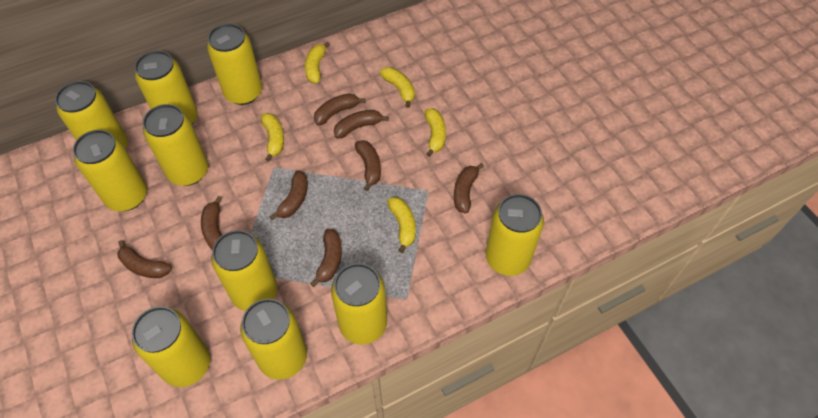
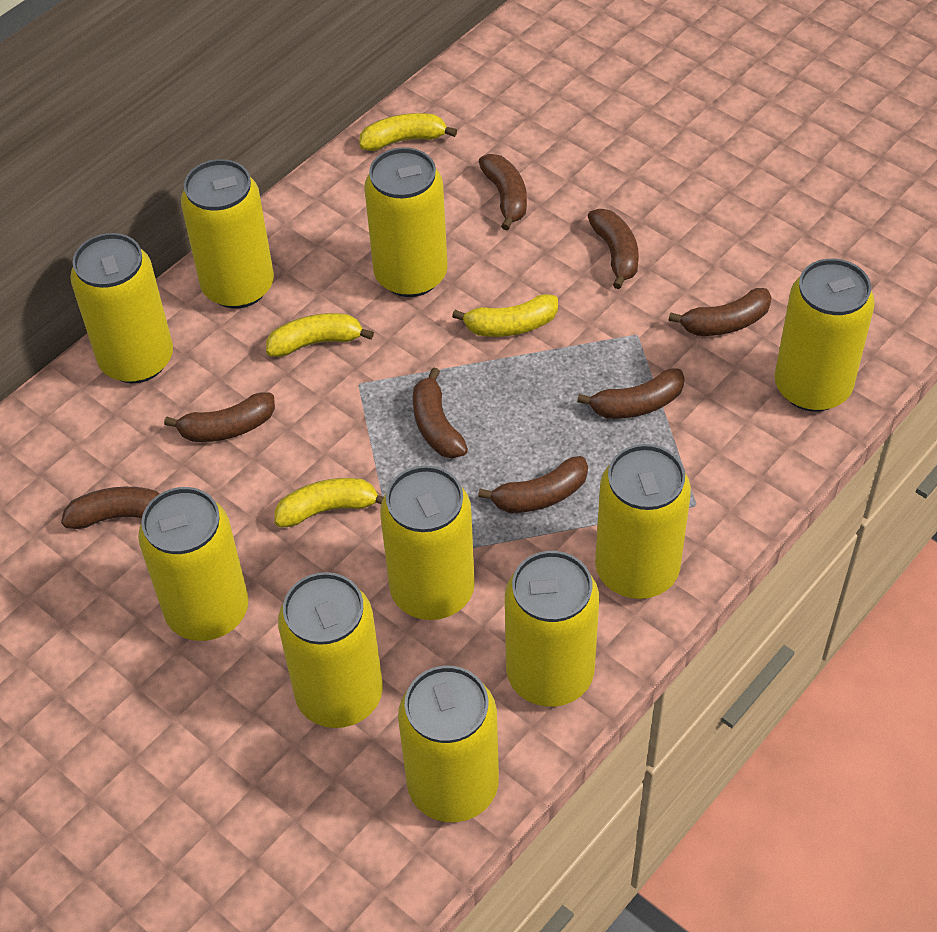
yellow banana: 5 -> 4

